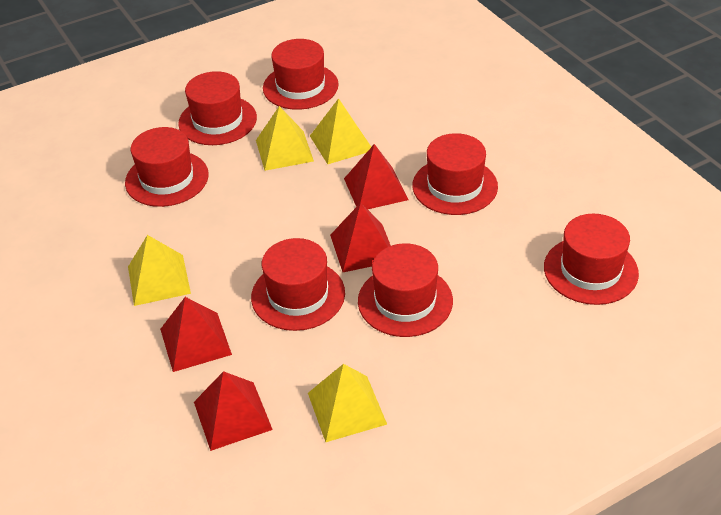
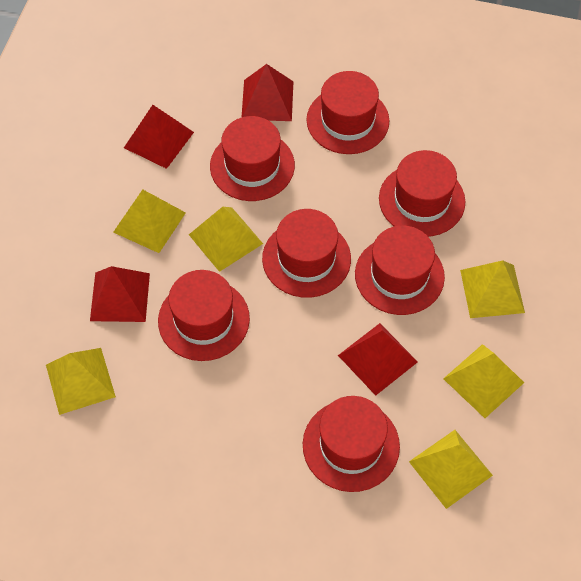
yellow pyramid: 4 -> 6

